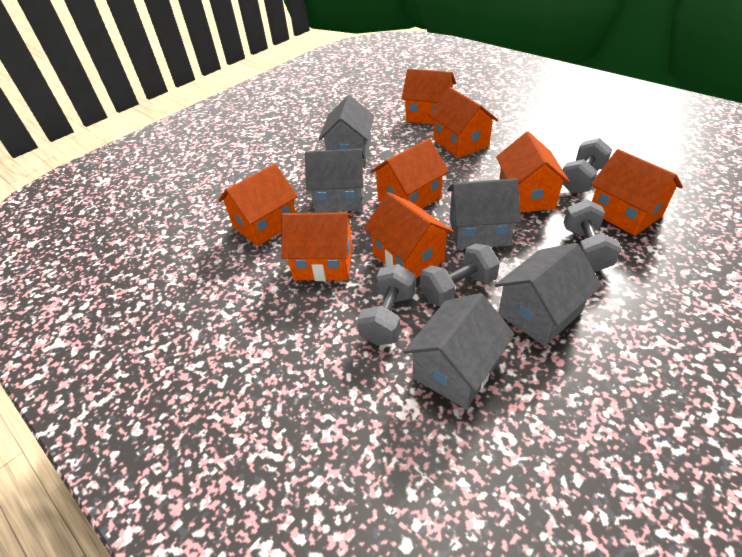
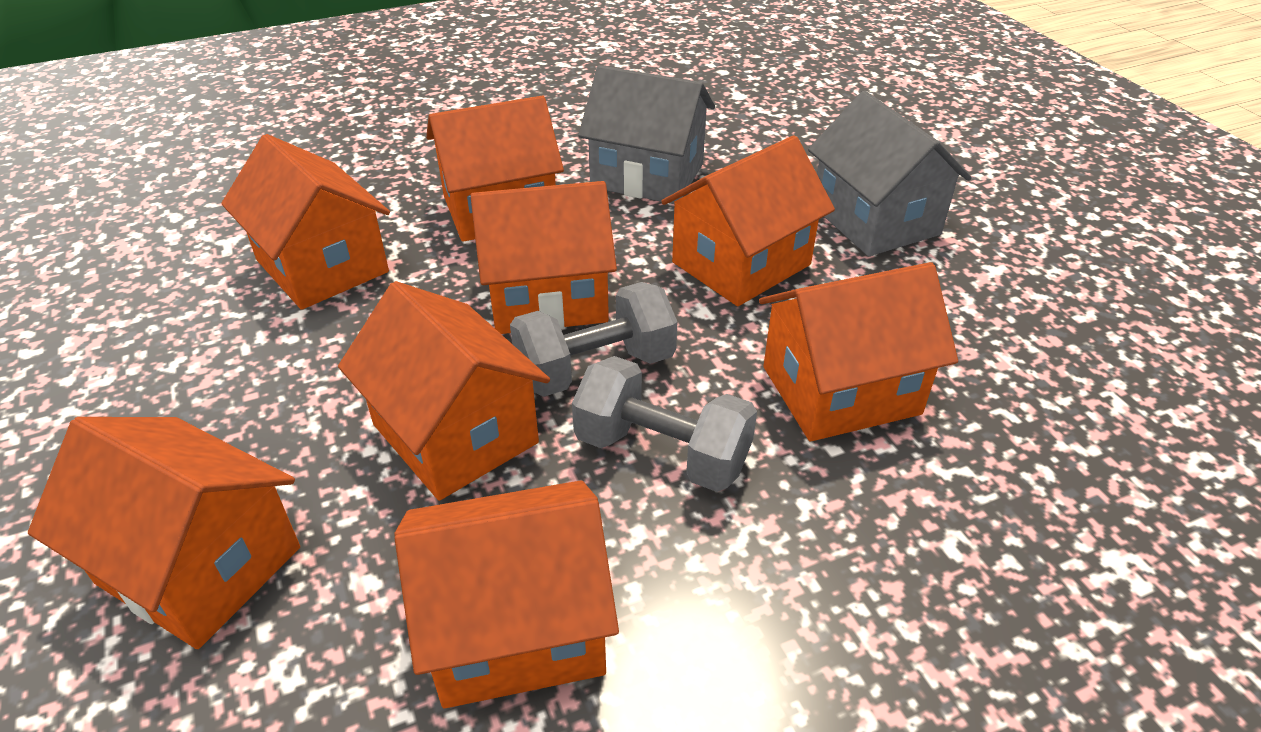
grey dumbbell: 4 -> 2
grey house: 5 -> 2

